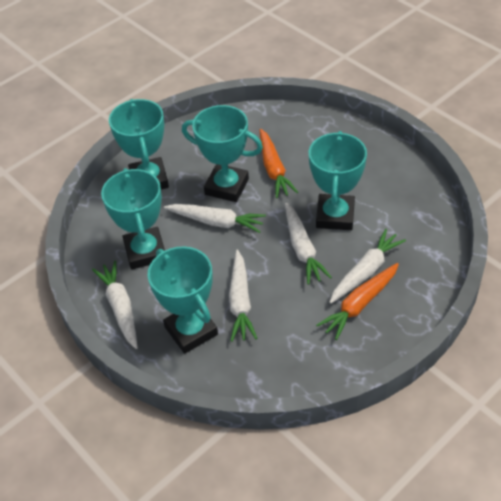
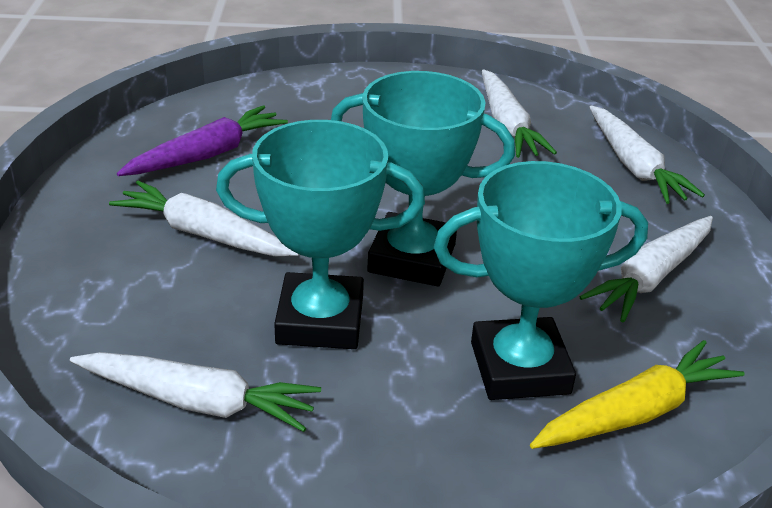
orange carrot: 2 -> 0
purple carrot: 0 -> 1
turquoise trophy: 5 -> 3
yellow carrot: 0 -> 1

